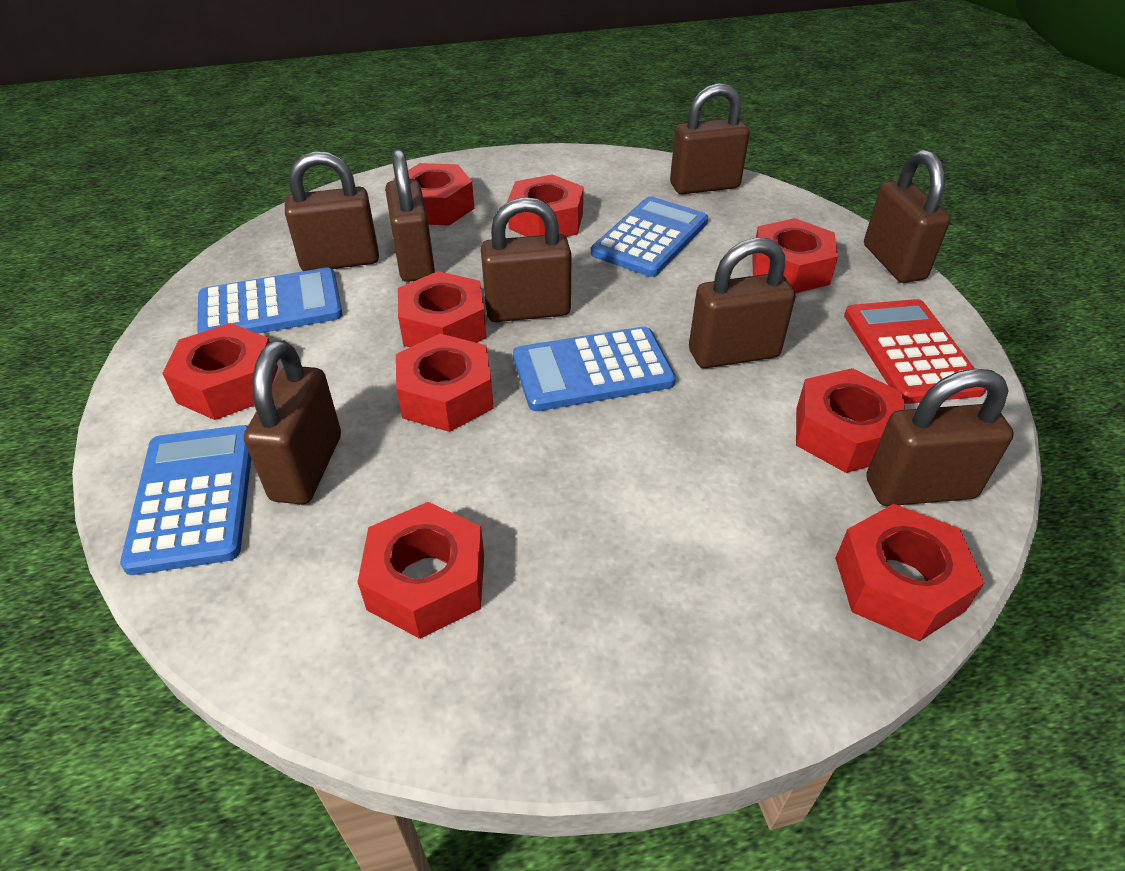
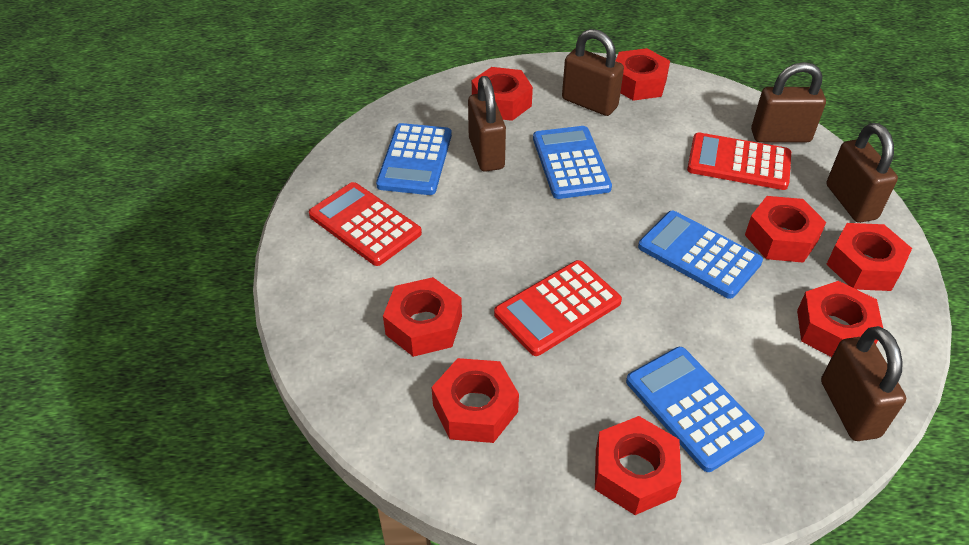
brown padlock: 8 -> 5
red calculator: 1 -> 3
red nut: 9 -> 8

